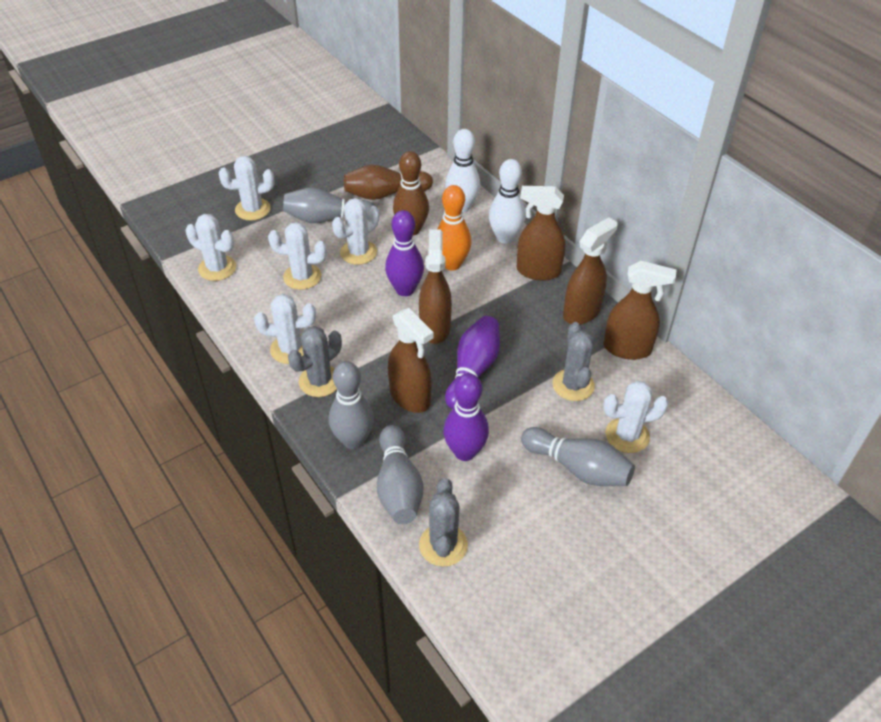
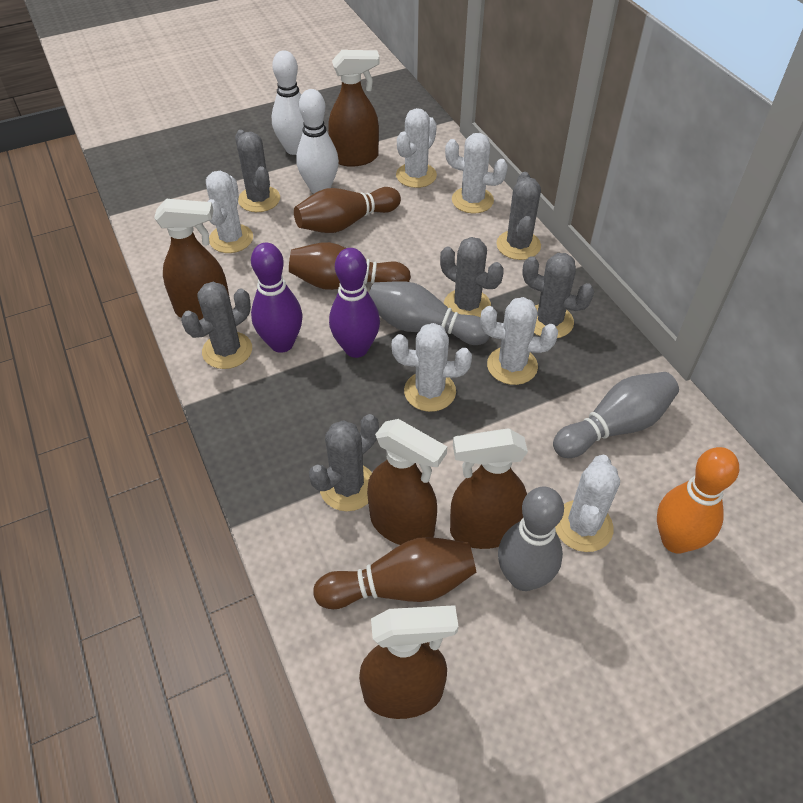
brown bowling pin: 2 -> 3
grey bowling pin: 4 -> 3
grey cactus: 3 -> 6
purple bowling pin: 3 -> 2

